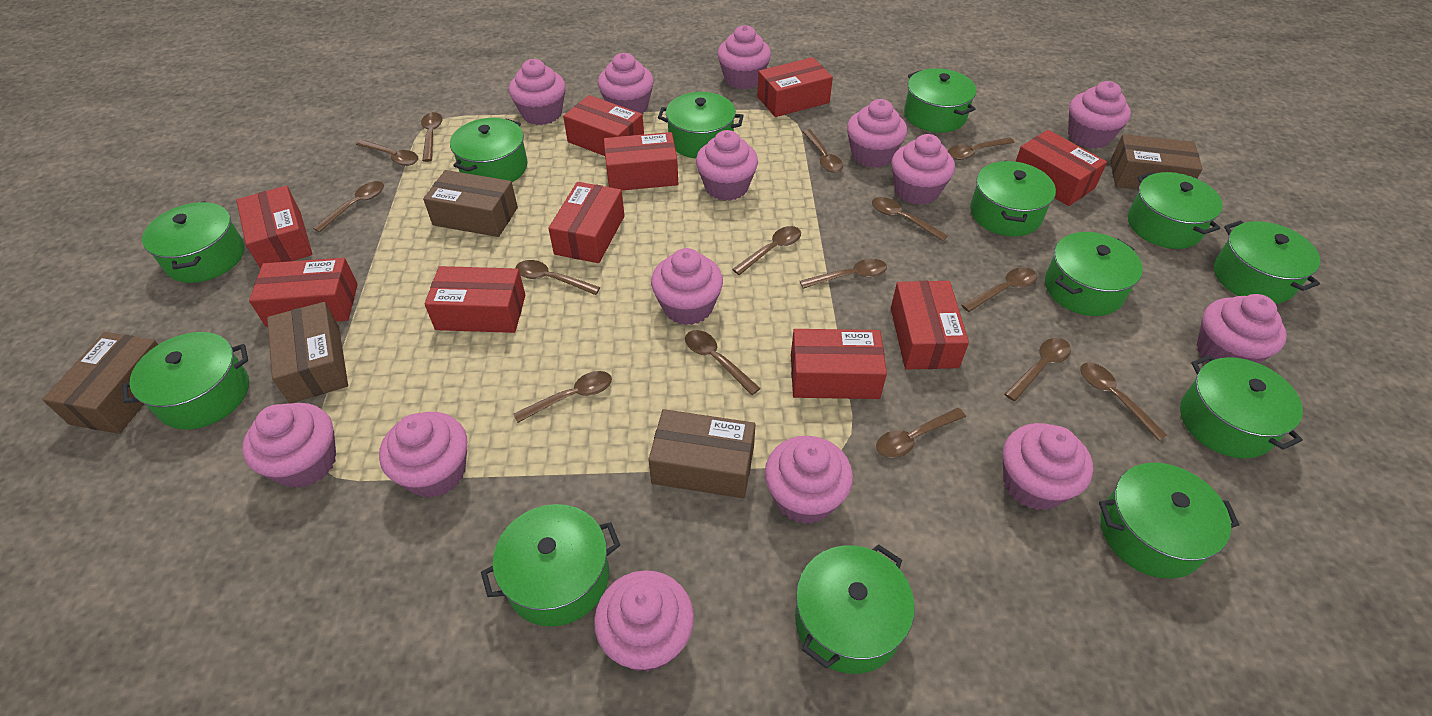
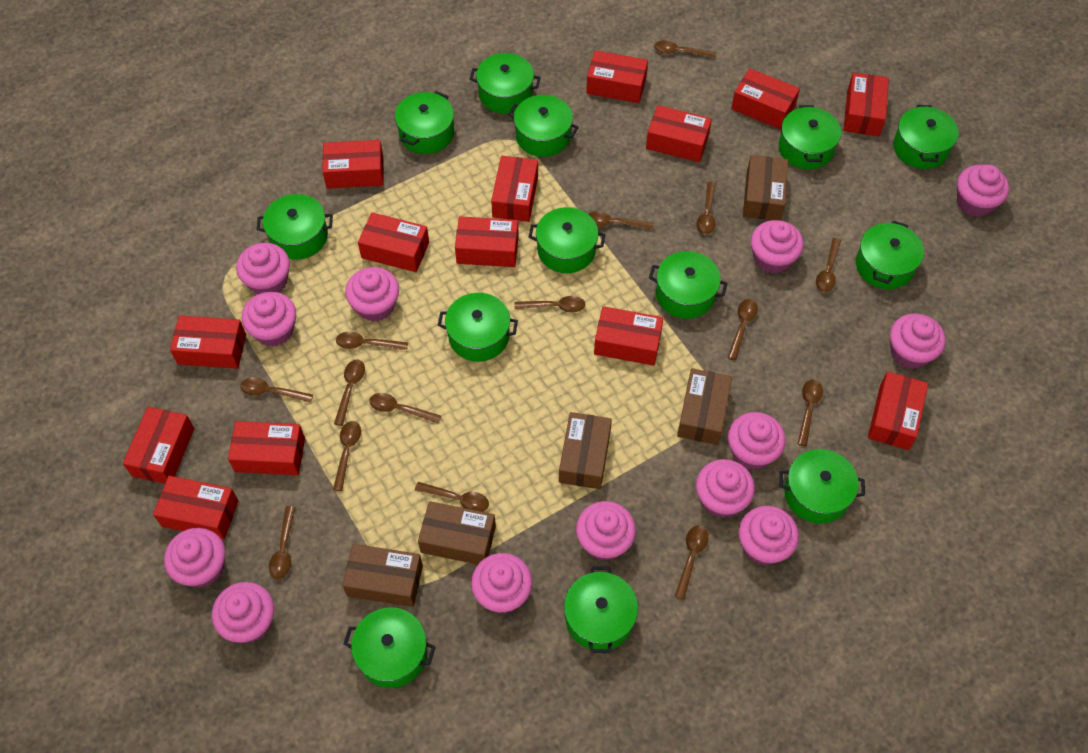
pink cupcake: 14 -> 13
red box: 10 -> 14

